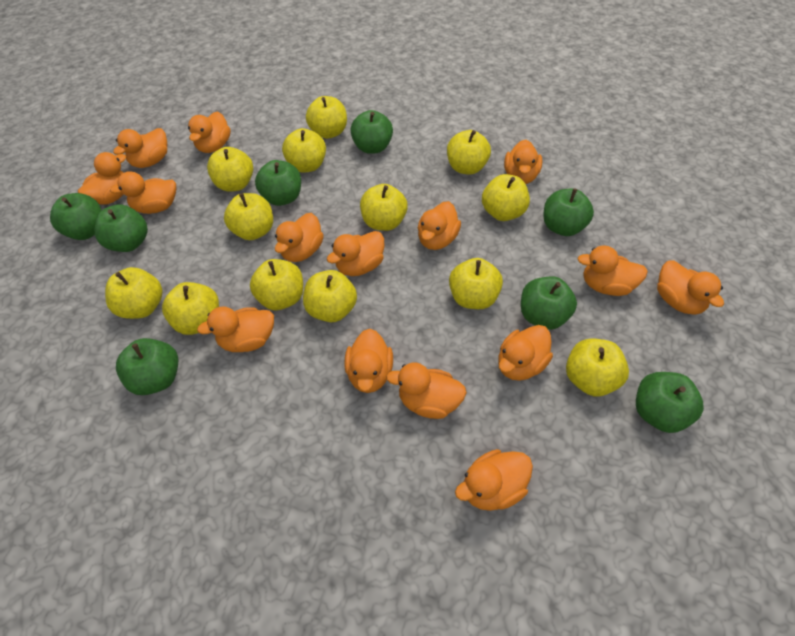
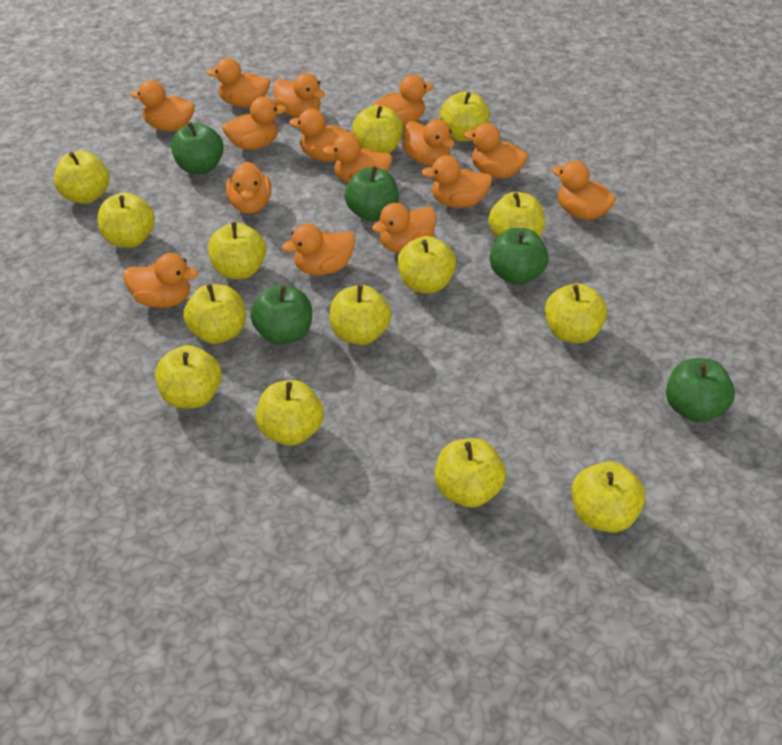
green apple: 8 -> 5
yellow apple: 13 -> 14

